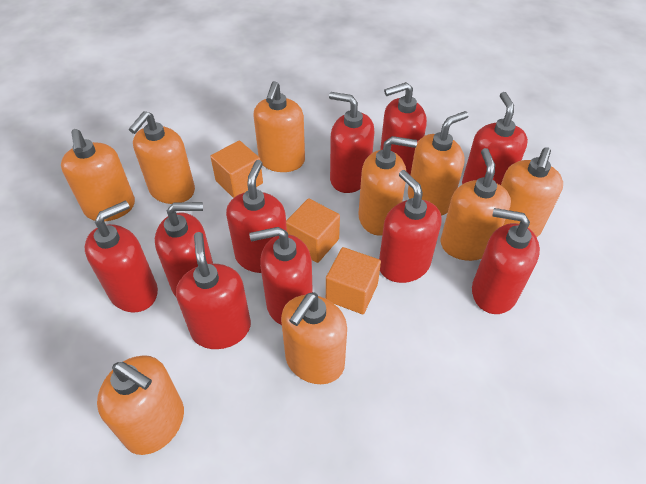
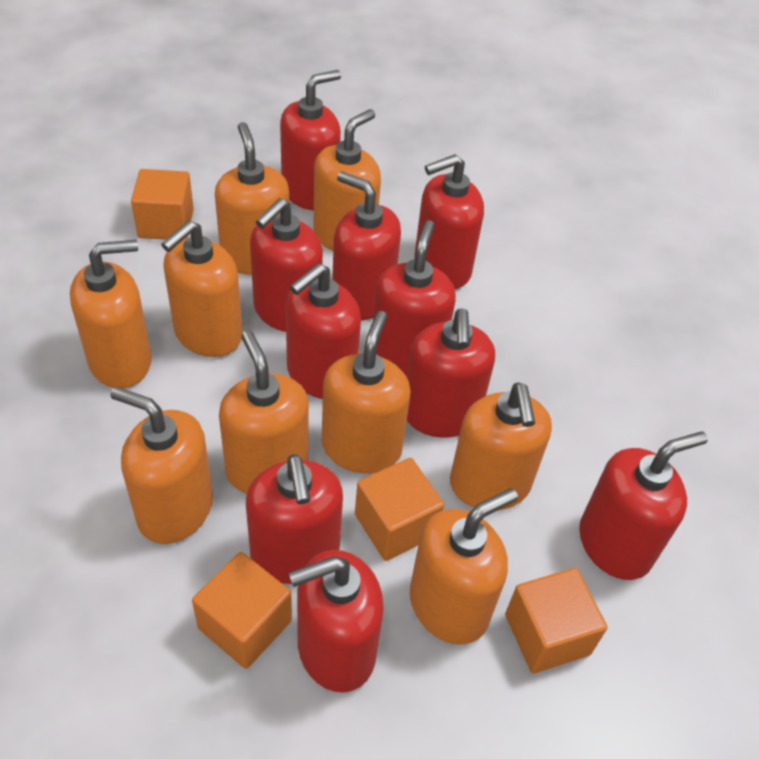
orange cube: 3 -> 4

